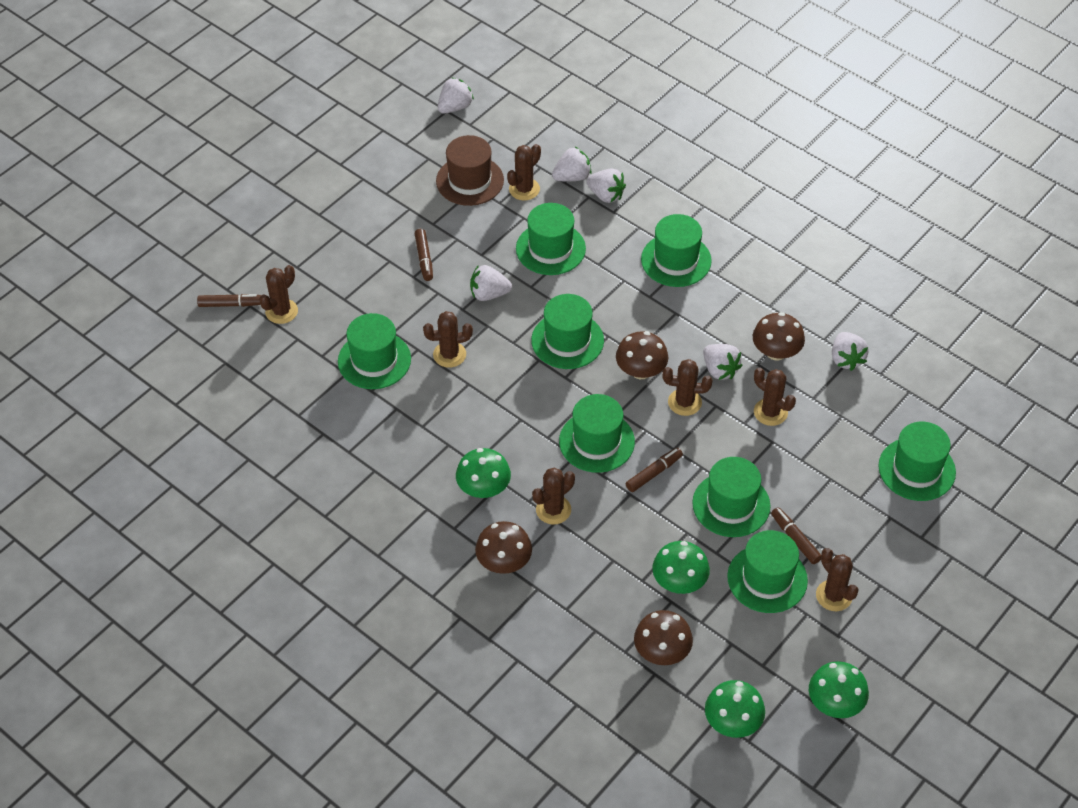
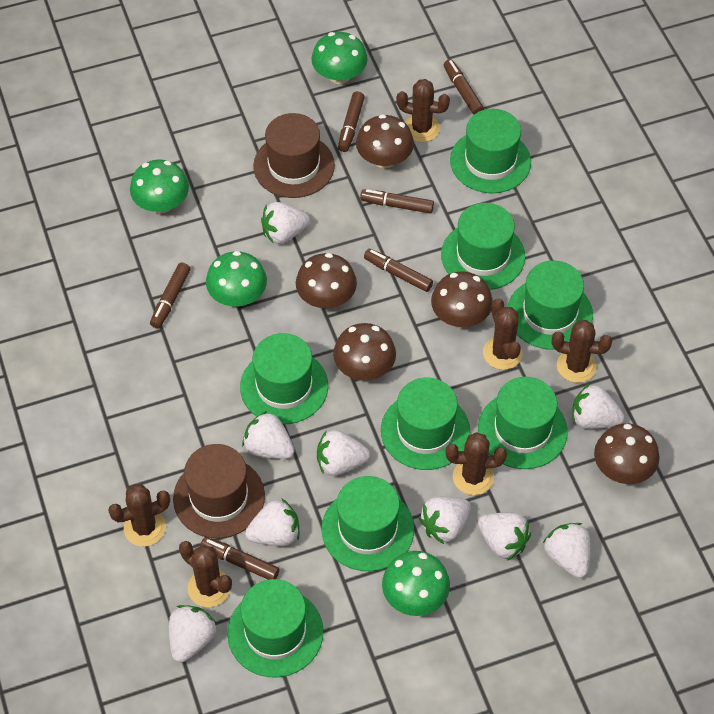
brown cactus: 7 -> 6
brown hat: 1 -> 2
brown marker: 4 -> 6
brown mushroom: 4 -> 5
white strawberry: 6 -> 9

